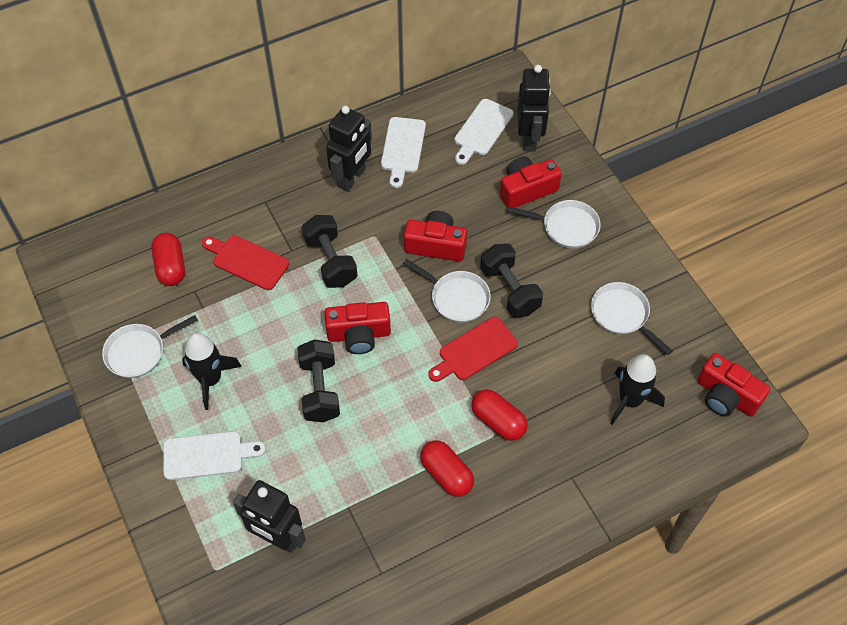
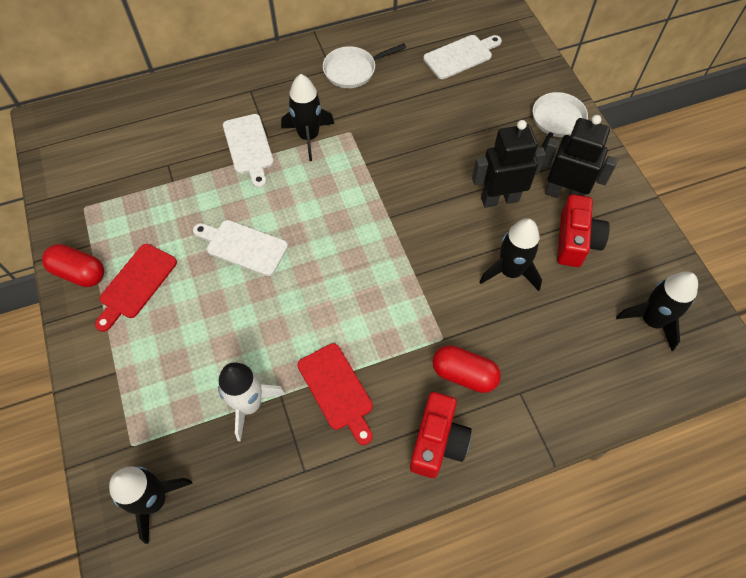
black dumbbell: 3 -> 0
black robot: 3 -> 2
black rocket: 2 -> 4
red camera: 4 -> 2
red capsule: 3 -> 2
white pan: 4 -> 2
white rocket: 0 -> 1

